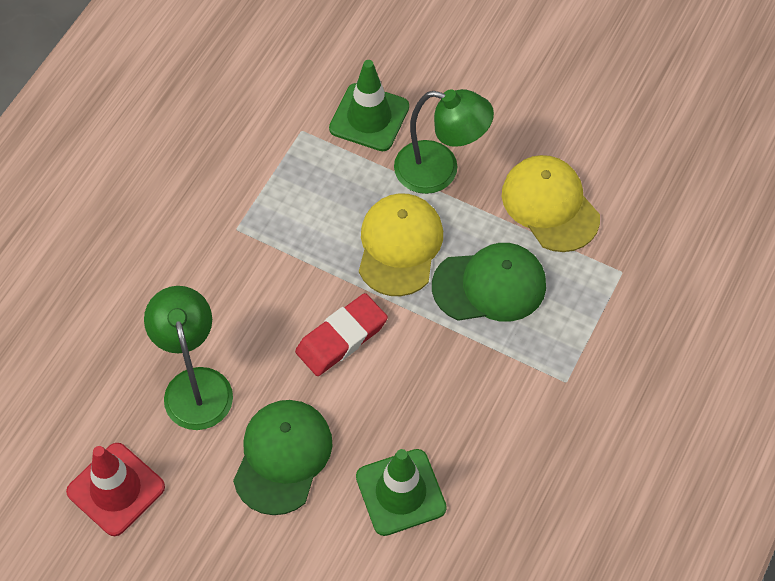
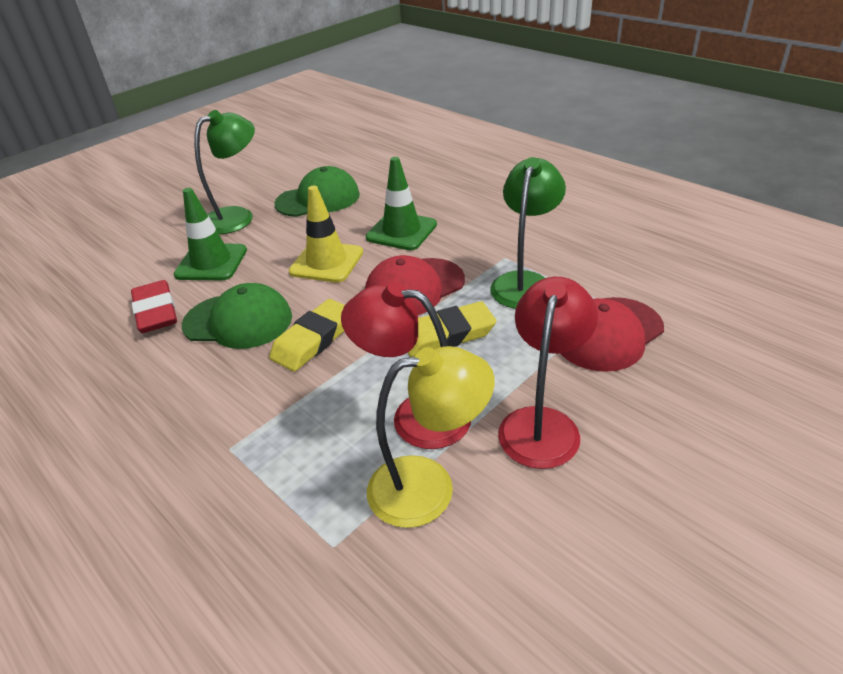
red cap: 0 -> 2
red lamp: 0 -> 2
red traffic cone: 1 -> 0
yellow cap: 2 -> 0
yellow eraser: 0 -> 2
yellow lamp: 0 -> 1
yellow traffic cone: 0 -> 1

